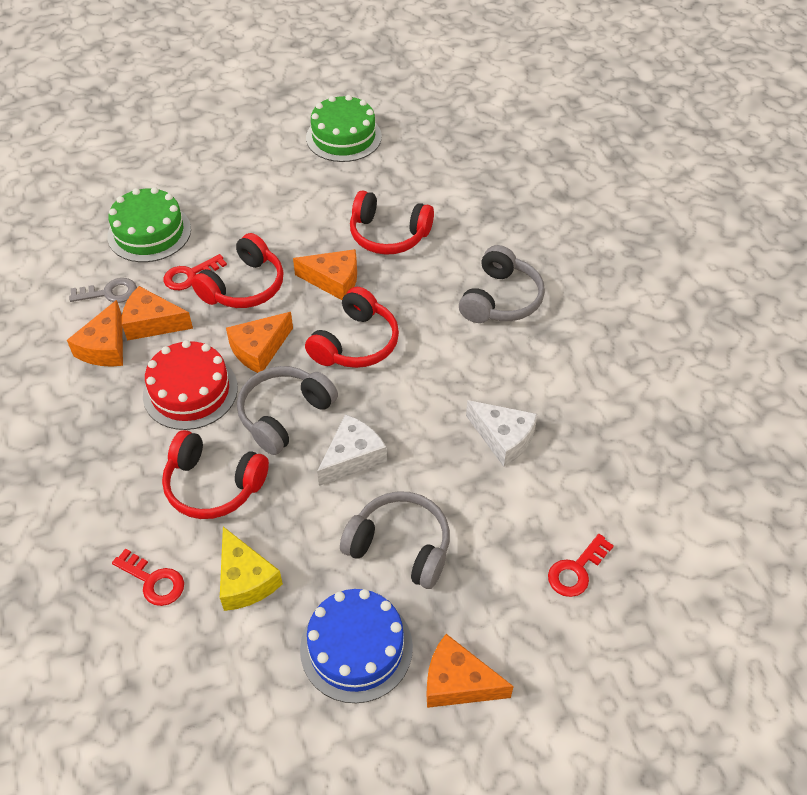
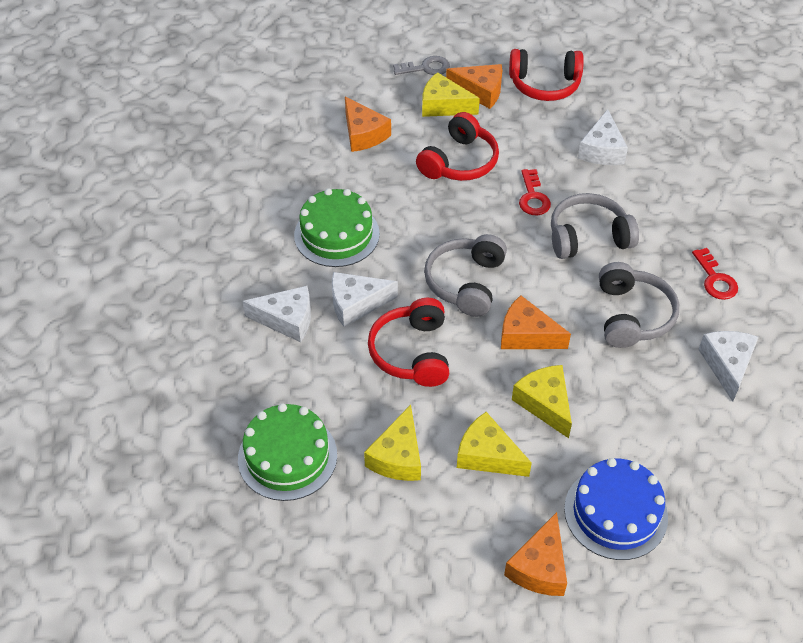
orange cheese: 5 -> 4
red cake: 1 -> 0
red headphones: 4 -> 3
red key: 3 -> 2
white cheese: 2 -> 4
yellow cheese: 1 -> 4

